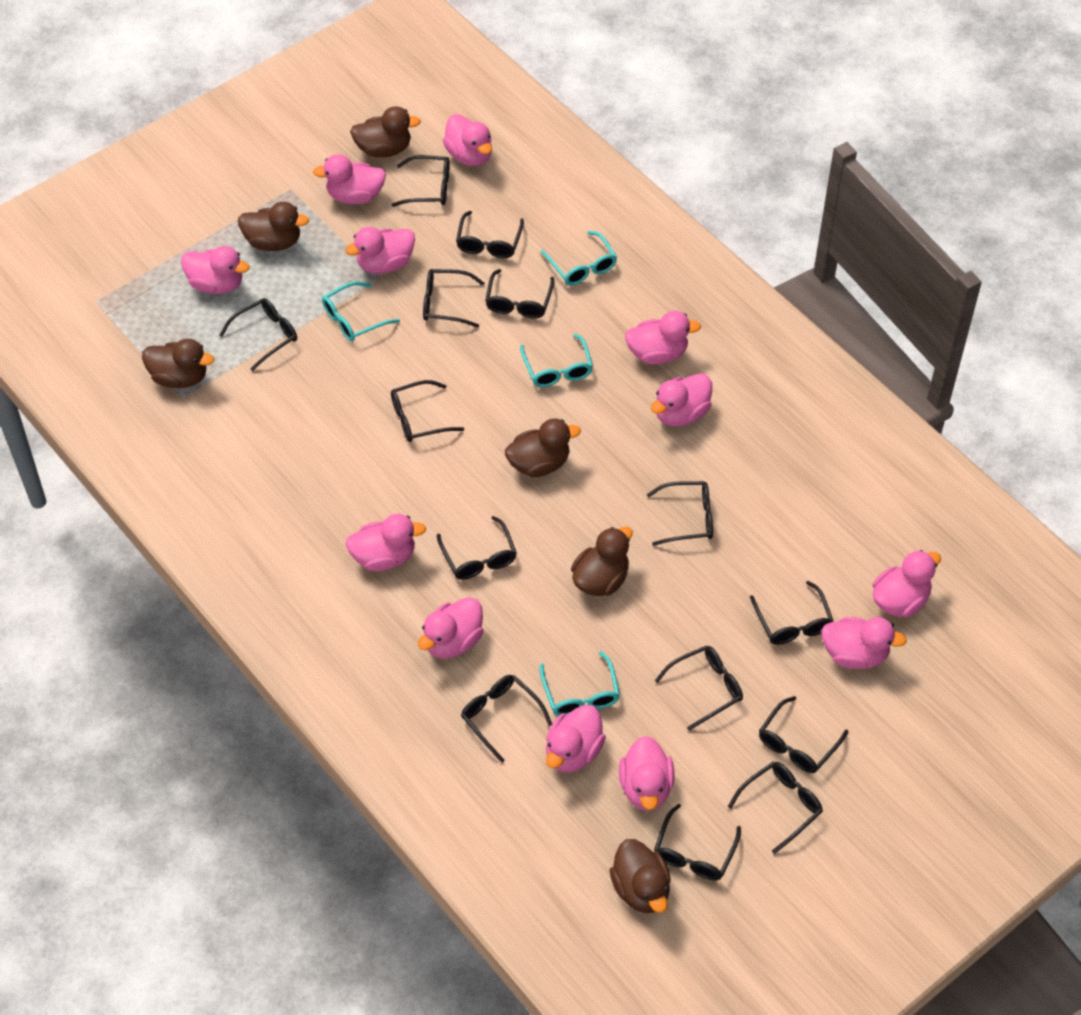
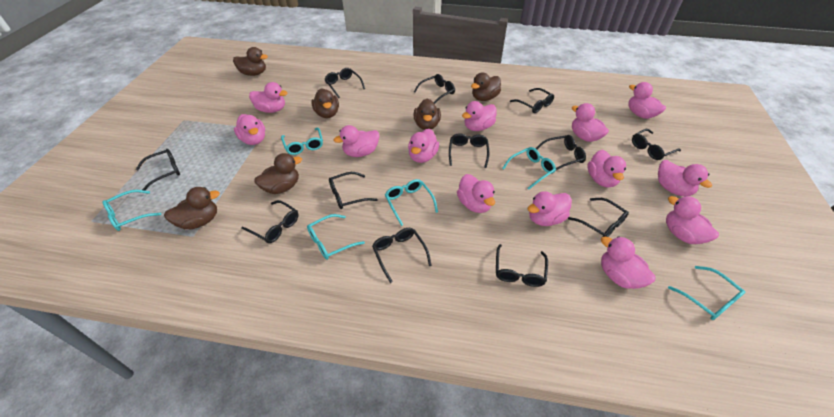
black glasses: 14 -> 12
pink duck: 12 -> 13
turquoise glasses: 4 -> 6

